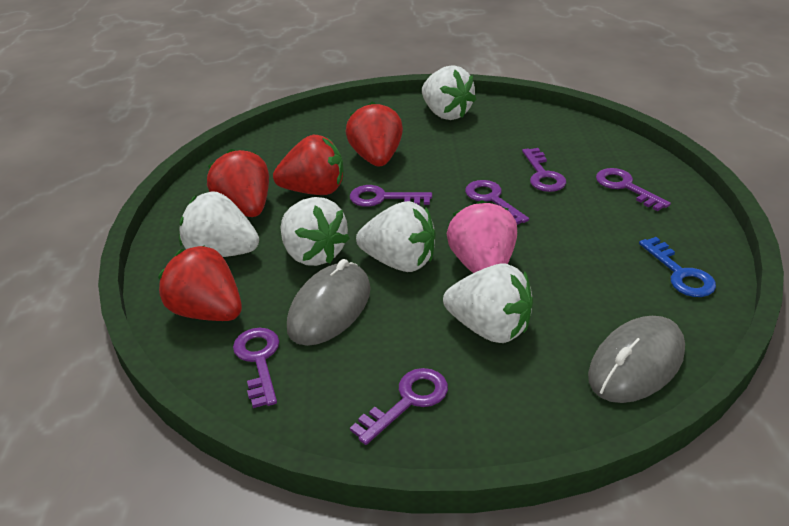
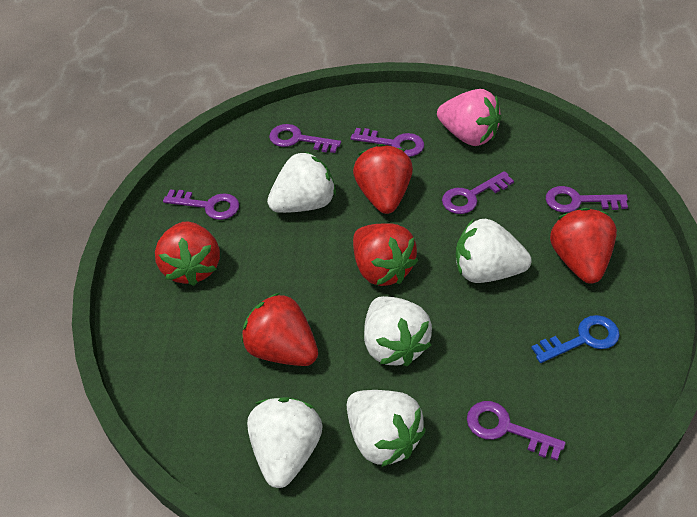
grey mouse: 2 -> 0
red strawberry: 4 -> 5

